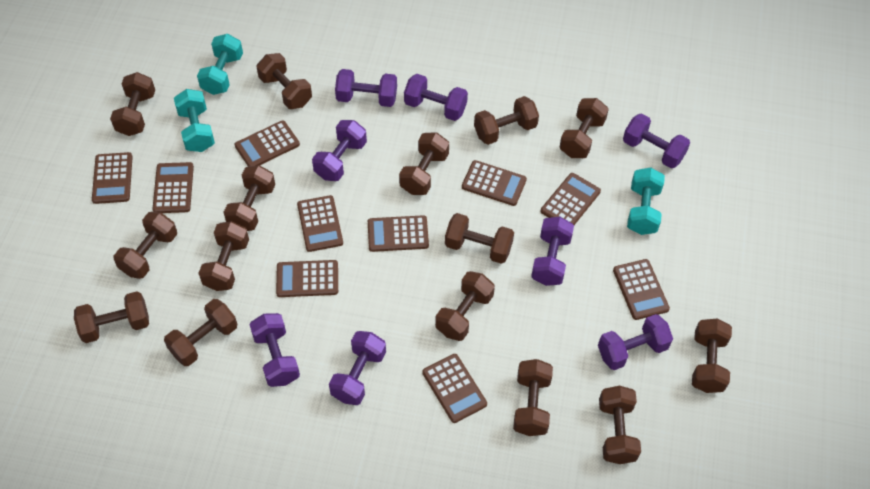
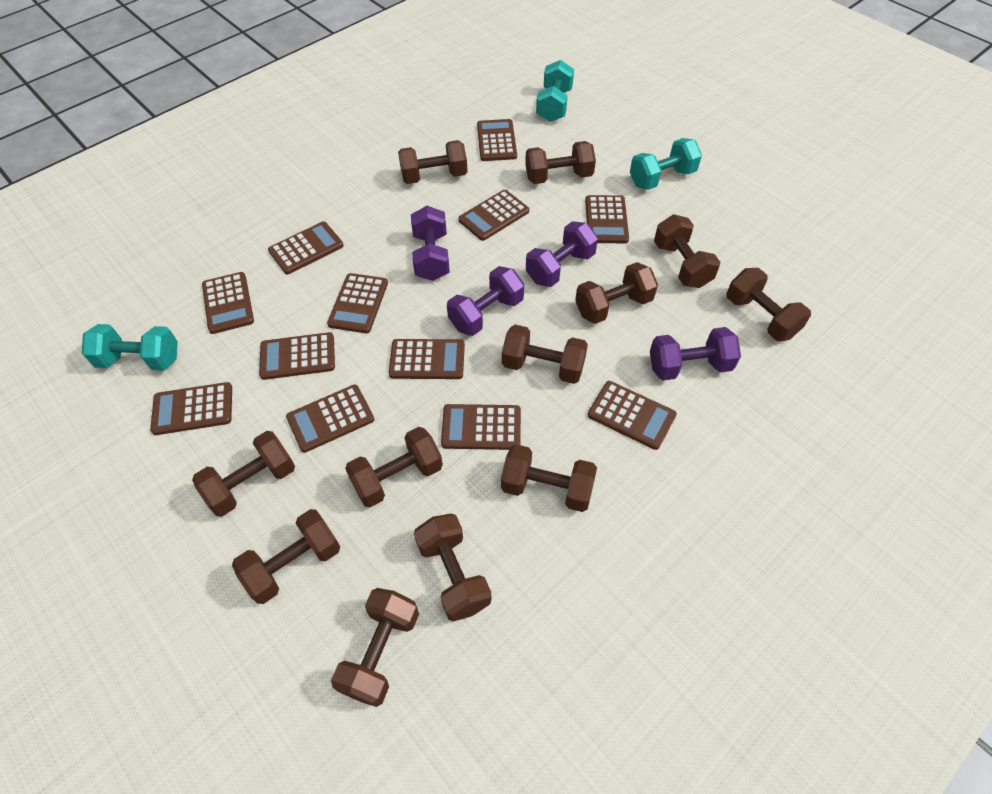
brown calculator: 10 -> 12
brown dumbbell: 15 -> 12
purple dumbbell: 8 -> 4

